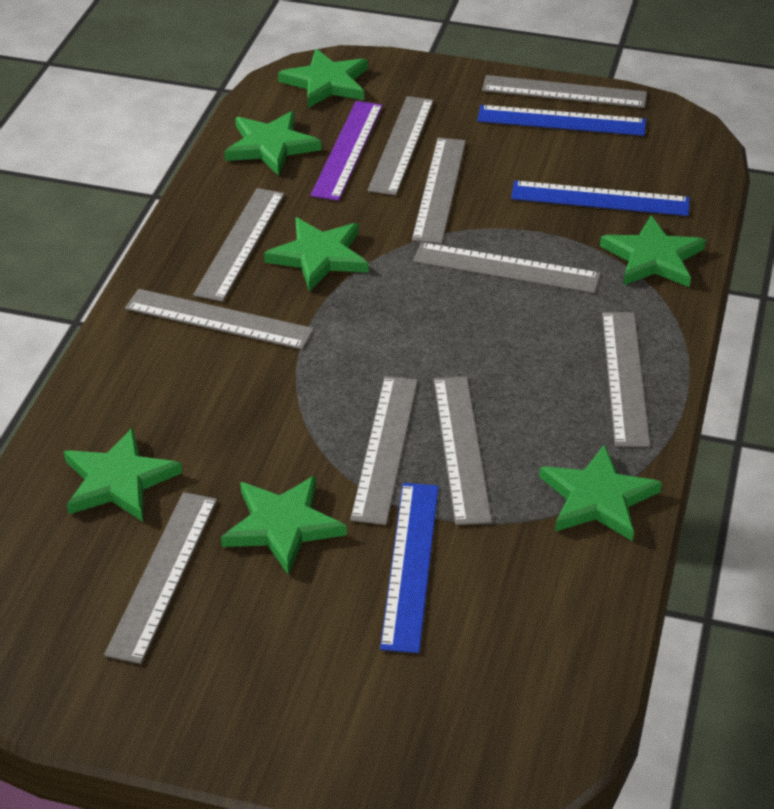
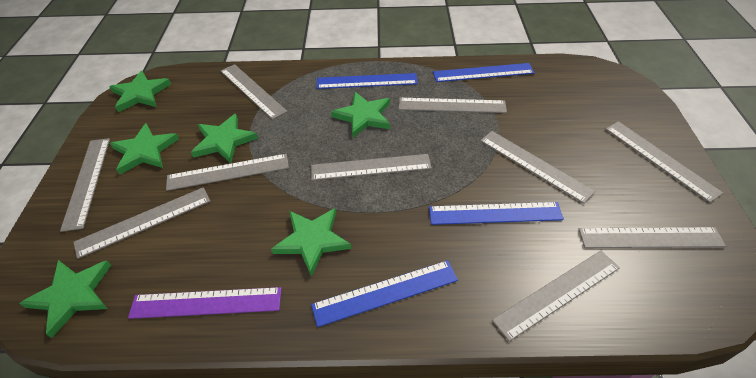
blue ruler: 3 -> 4
green star: 7 -> 6

